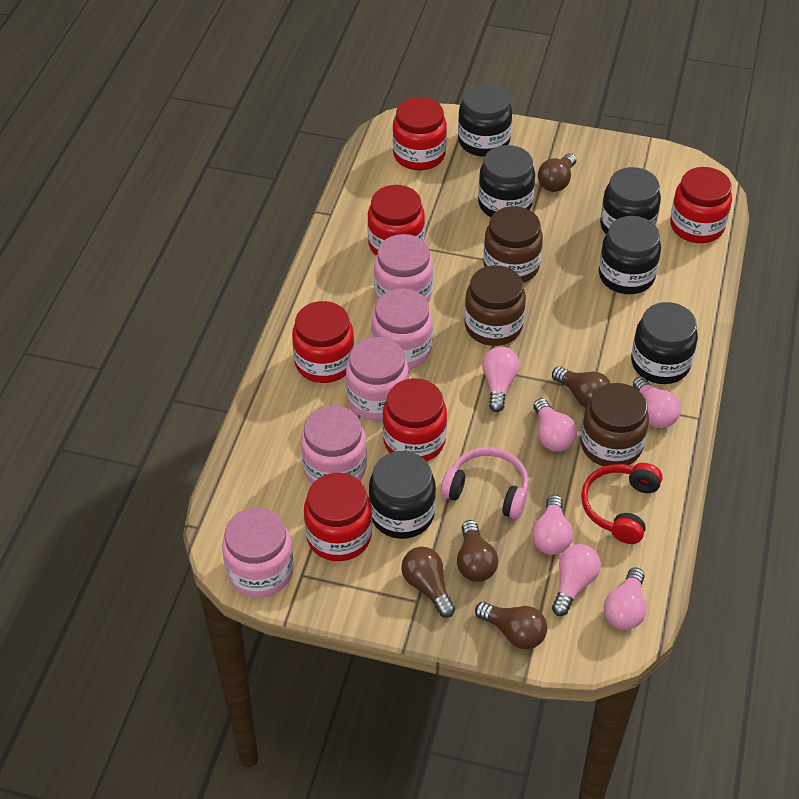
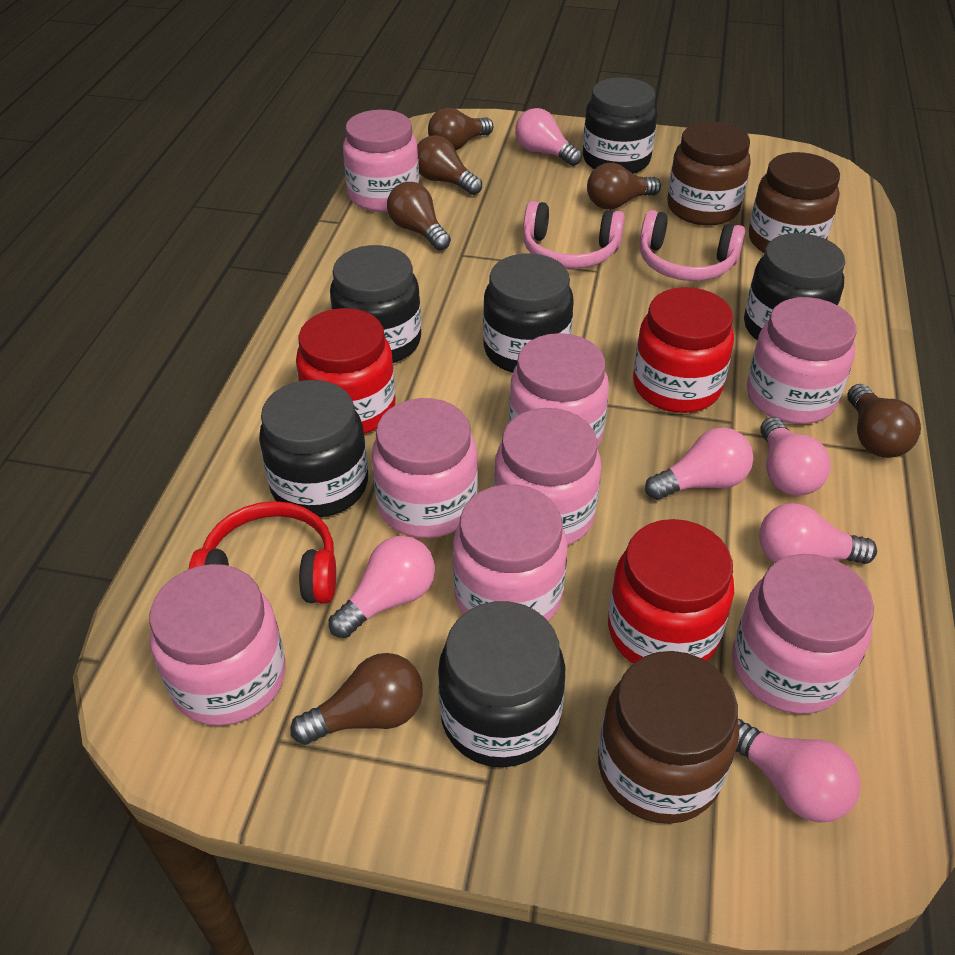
brown light bulb: 5 -> 6
pink headphones: 1 -> 2
pink jar: 5 -> 8
red jar: 6 -> 3

